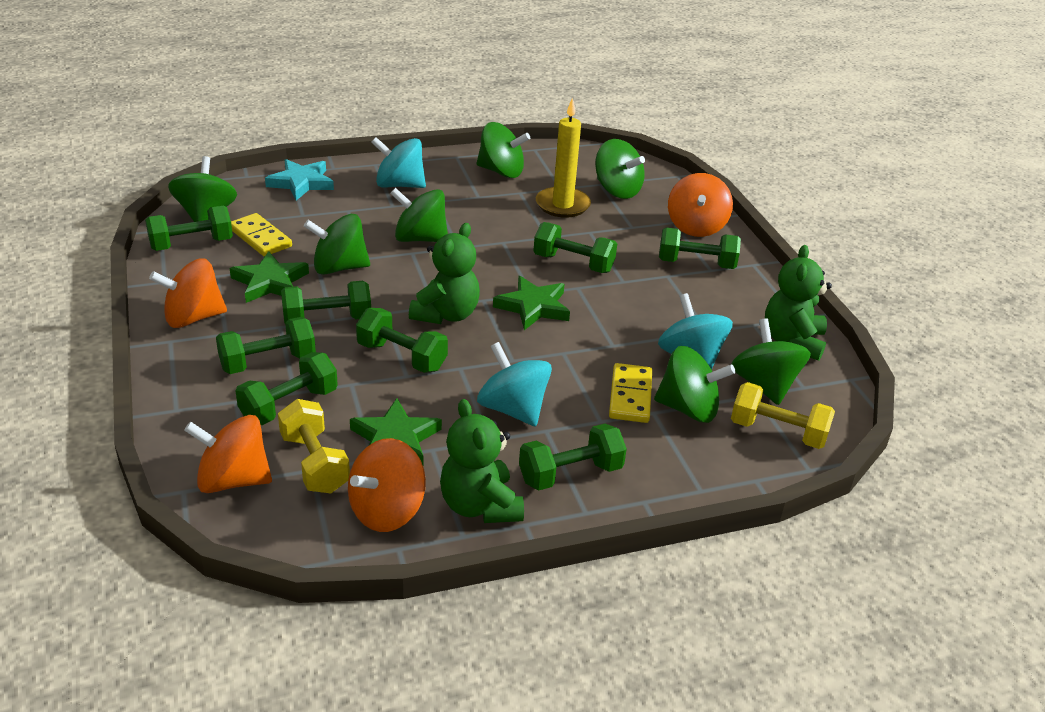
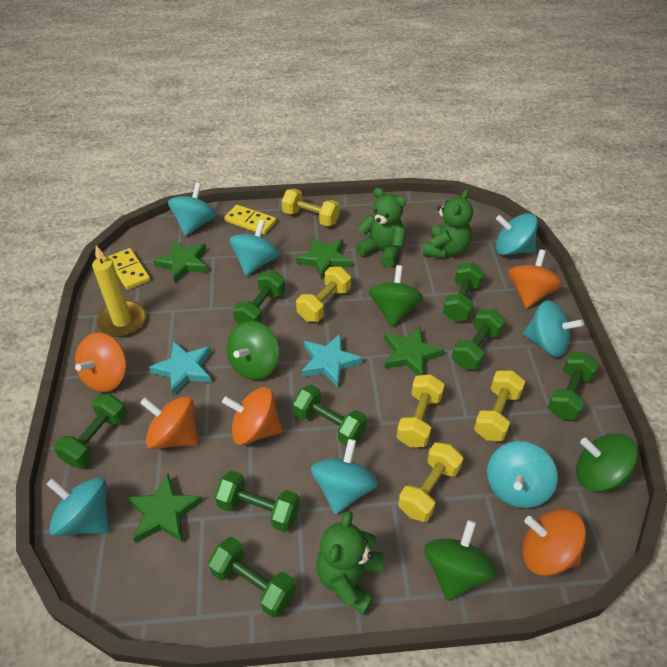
green spinning top: 7 -> 4
green star: 3 -> 4
orange spinning top: 4 -> 5
turquoise spinning top: 3 -> 7
turquoise star: 1 -> 2
yellow dumbbell: 2 -> 5

